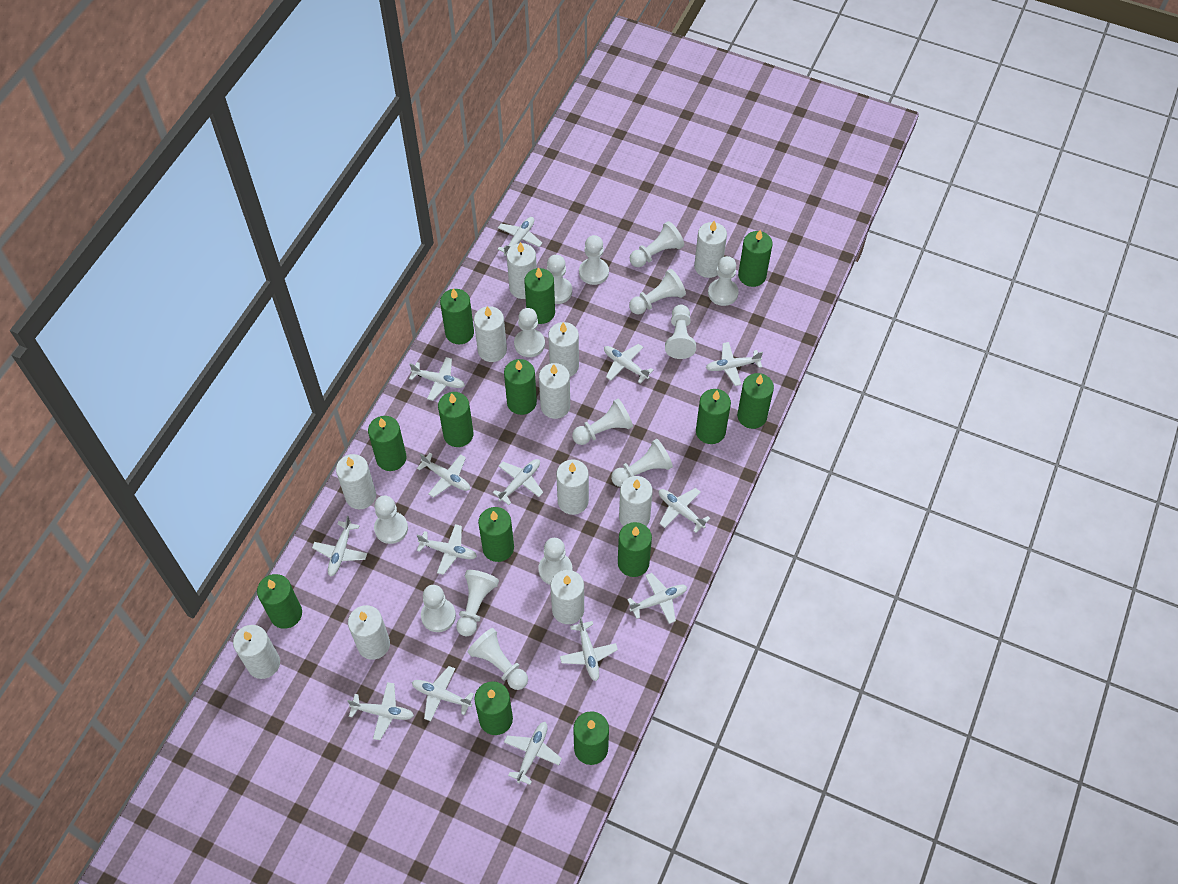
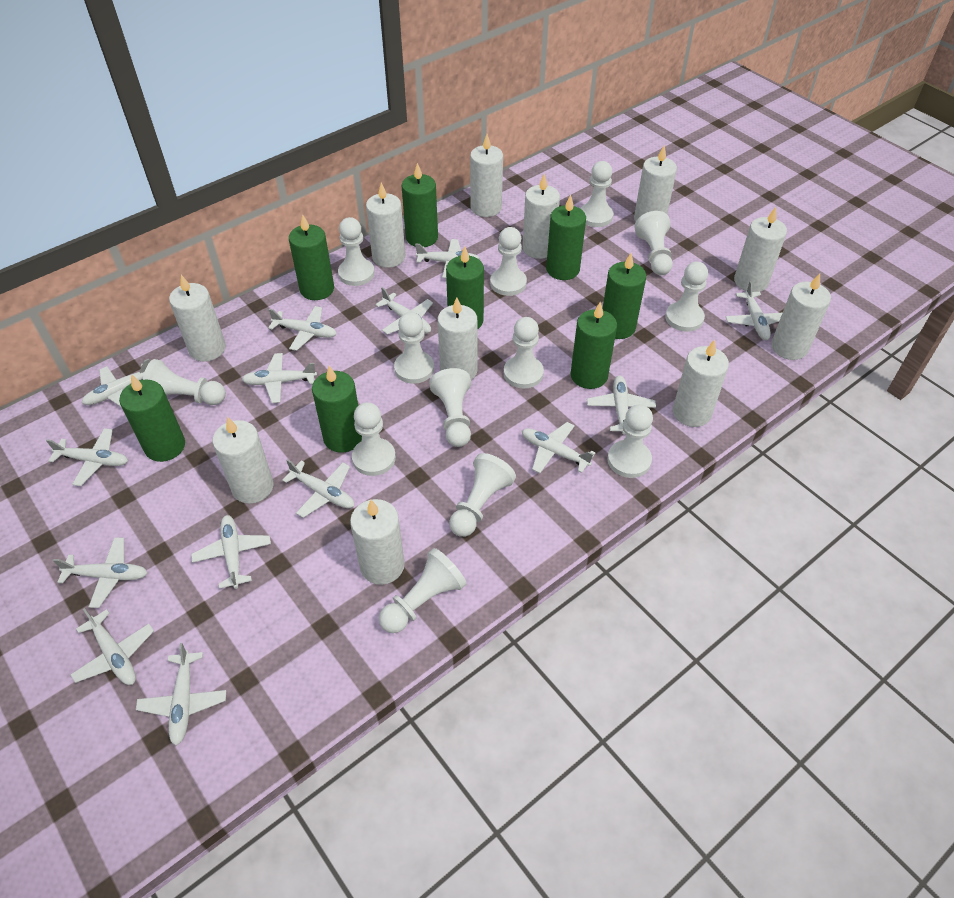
green candle: 13 -> 8
white pawn: 14 -> 13

